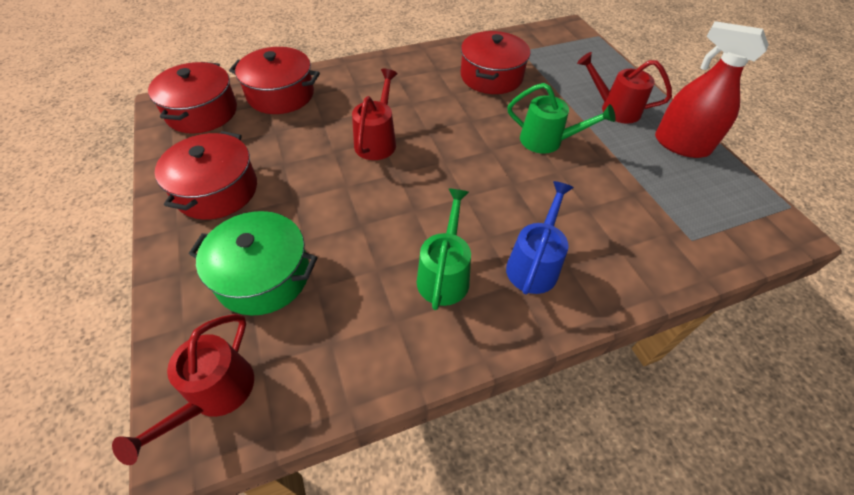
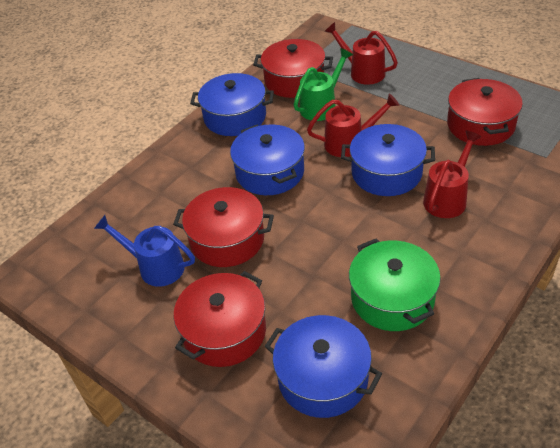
blue pot: 0 -> 4
green watering can: 2 -> 1
red spray bottle: 1 -> 0

